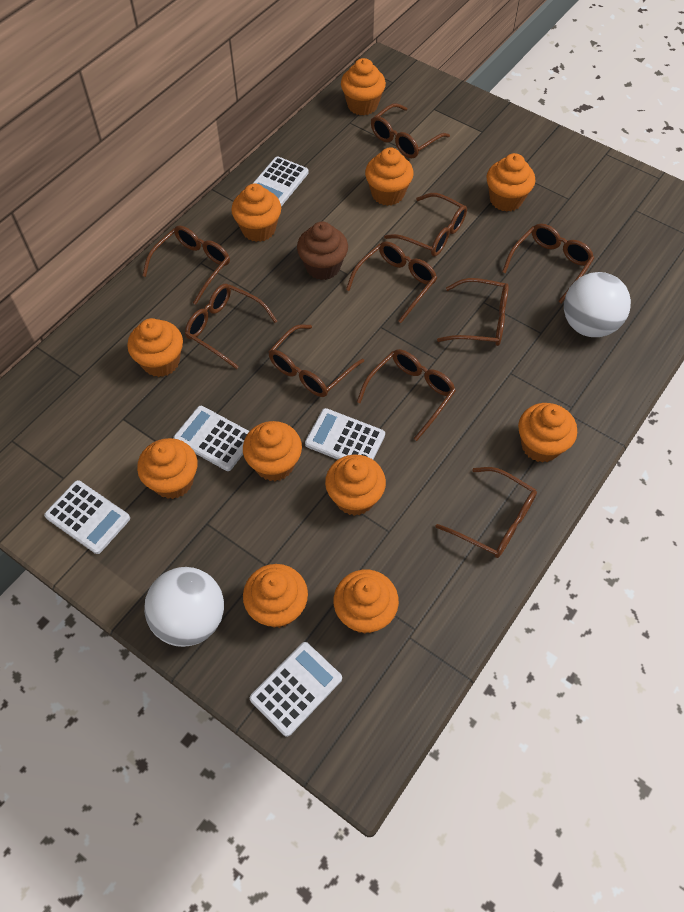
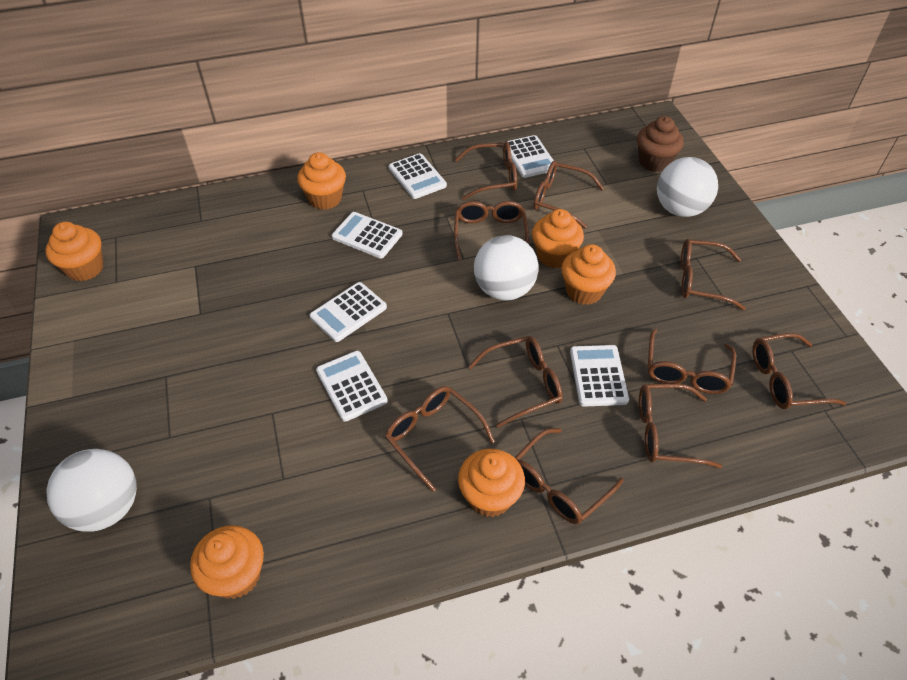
orange cupcake: 11 -> 6
white ball: 2 -> 3
white calculator: 5 -> 6

